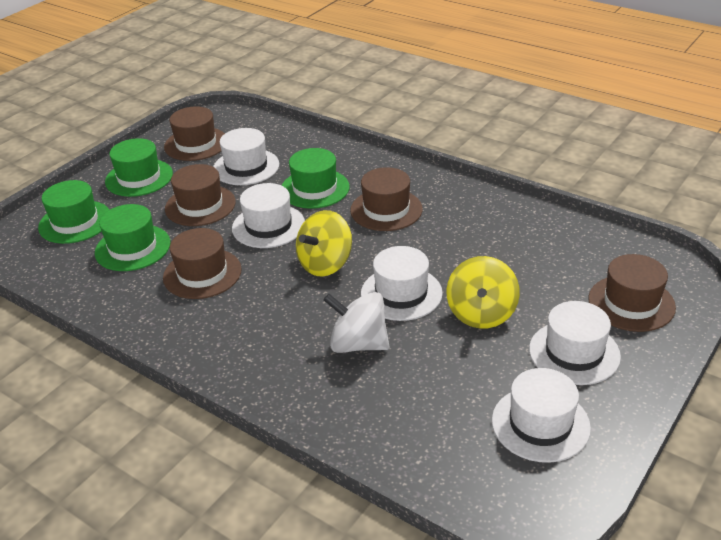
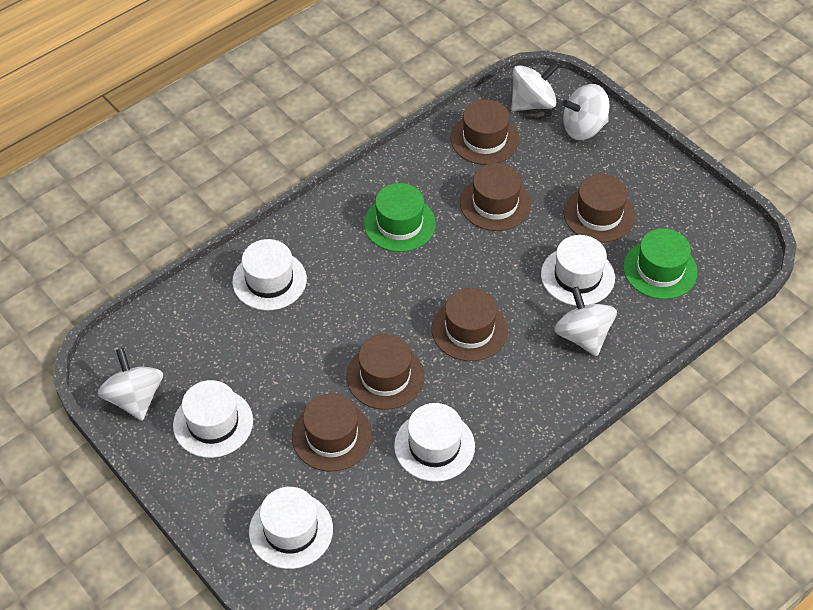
brown hat: 5 -> 6
green hat: 4 -> 2
white spinning top: 1 -> 4
yellow spinning top: 2 -> 0

